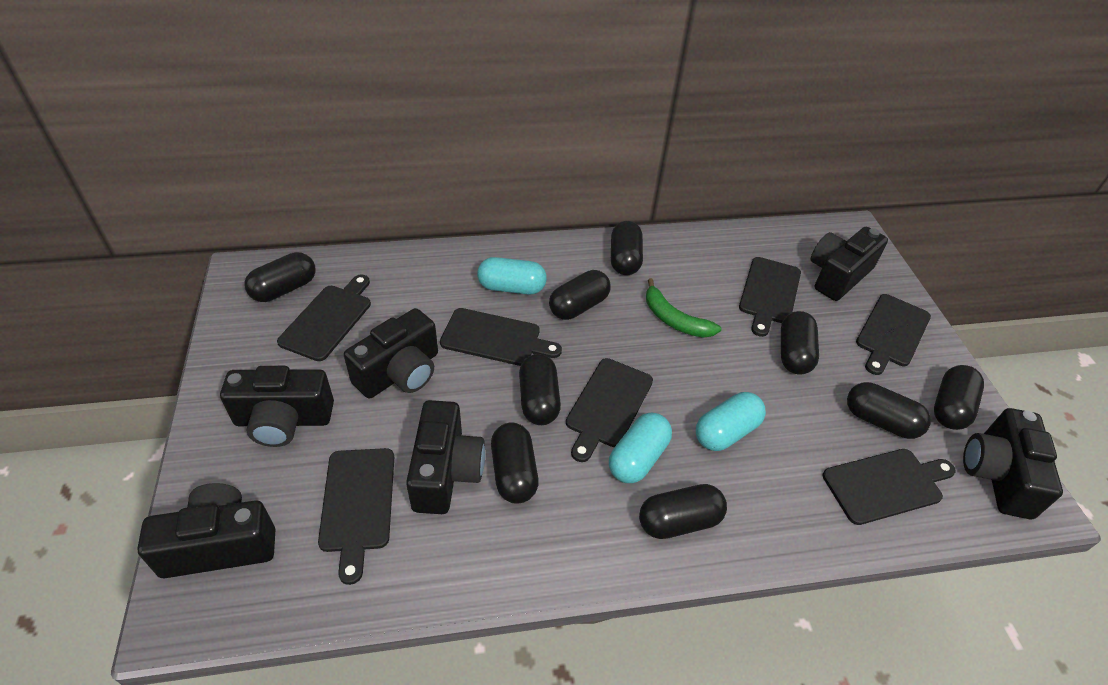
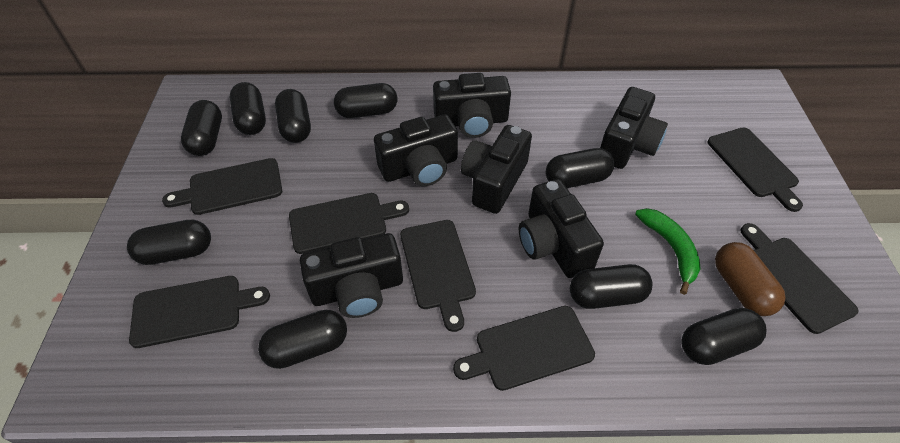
brown capsule: 0 -> 1
turquoise capsule: 3 -> 0

